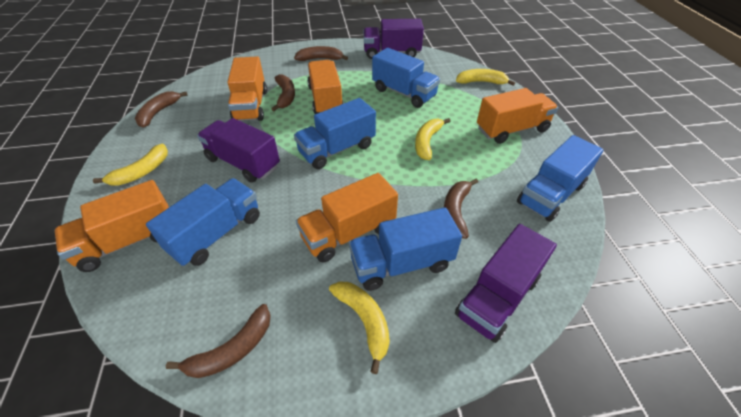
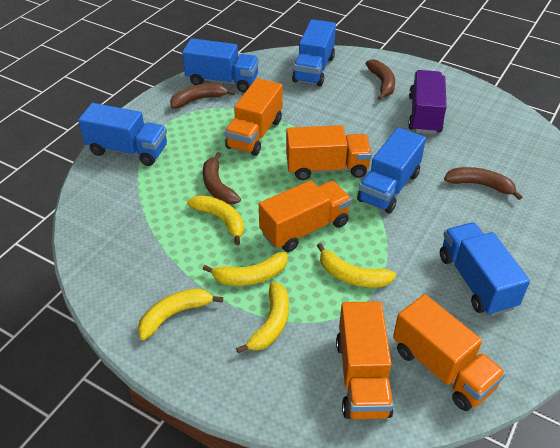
brown banana: 5 -> 4
purple truck: 3 -> 1
yellow banana: 4 -> 5

